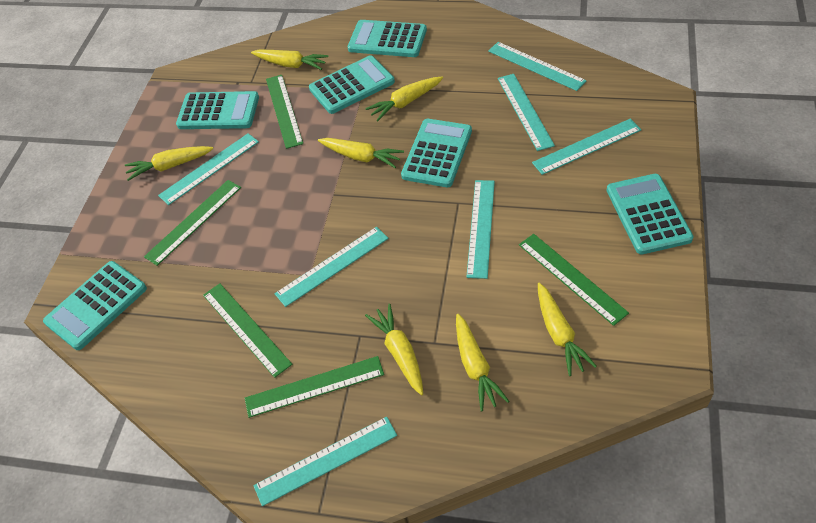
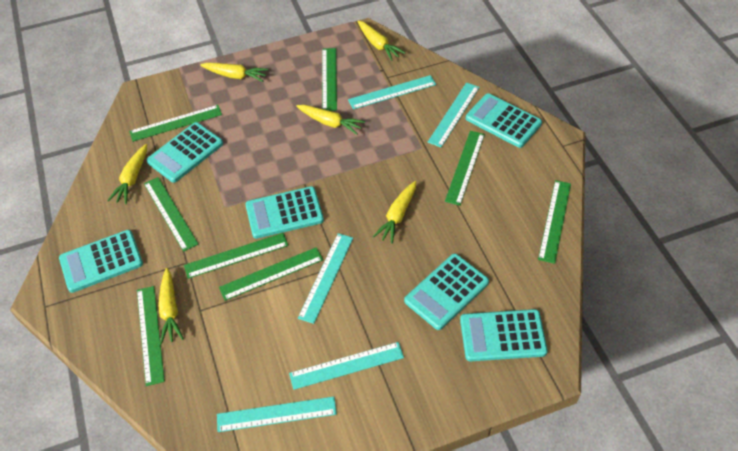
green ruler: 5 -> 8
turquoise ruler: 7 -> 5
yellow carrot: 7 -> 6

